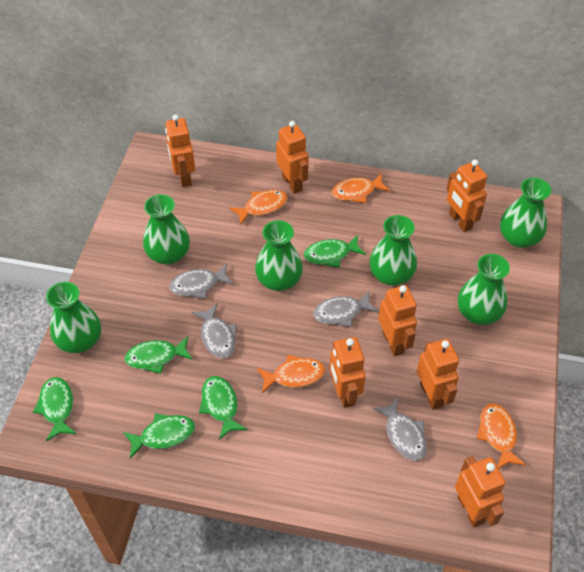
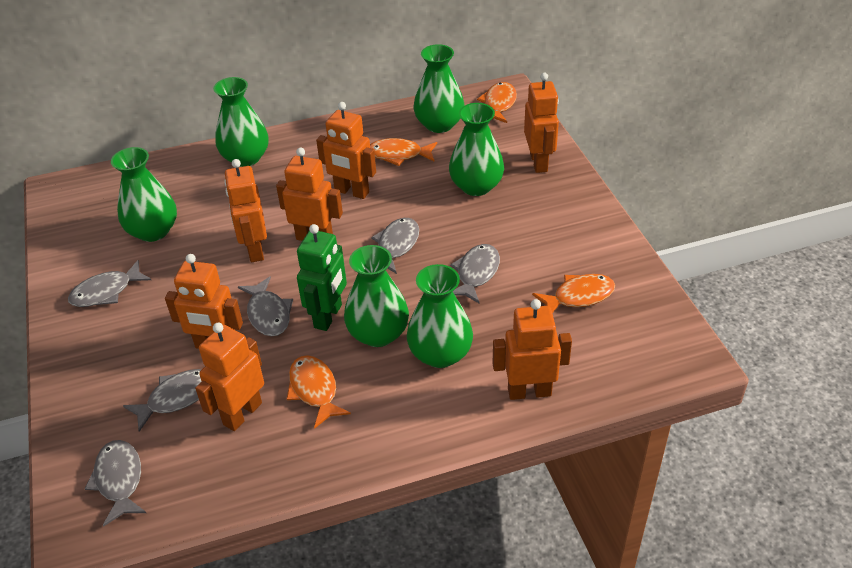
green fish: 5 -> 0
green robot: 0 -> 1
grey fish: 4 -> 6

